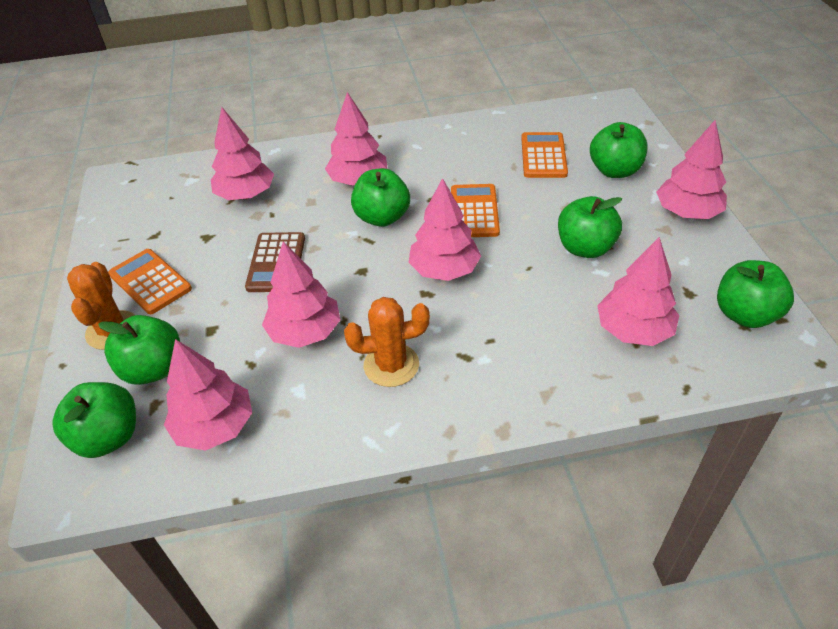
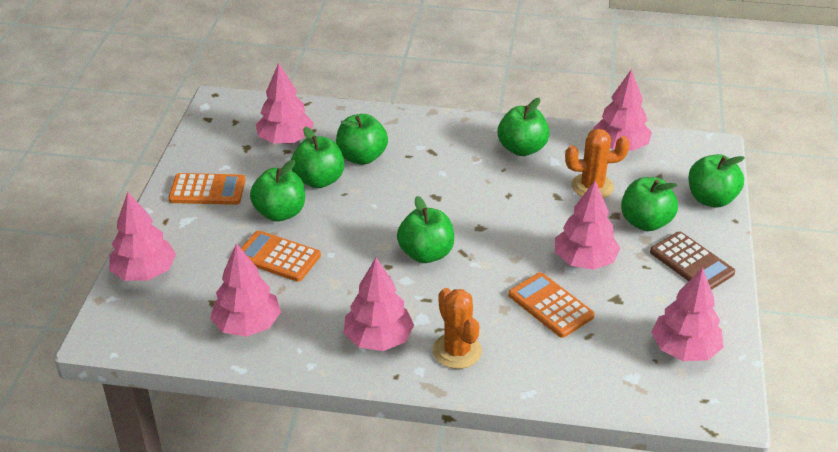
green apple: 6 -> 7

